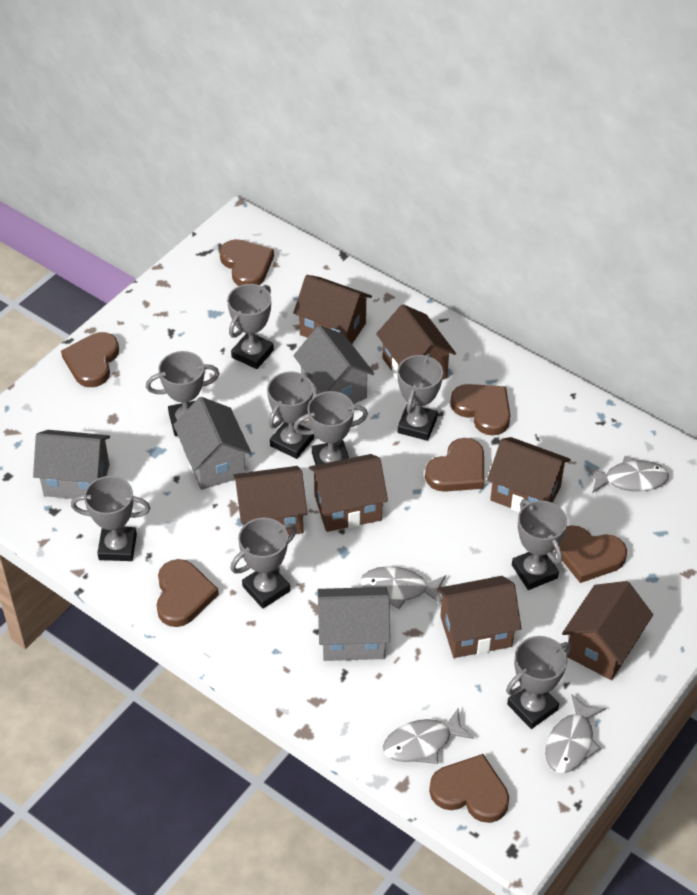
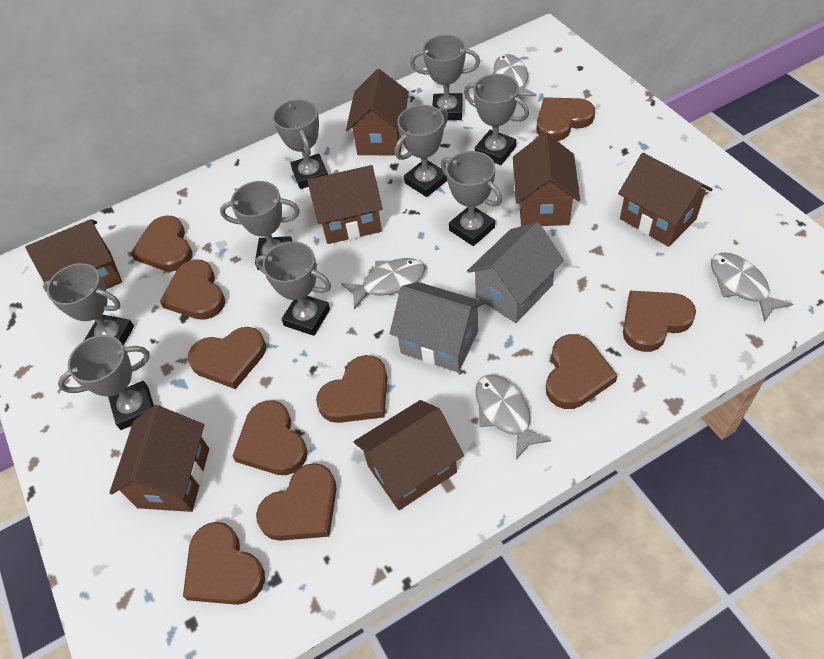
brown heart: 7 -> 10
grey house: 4 -> 2

